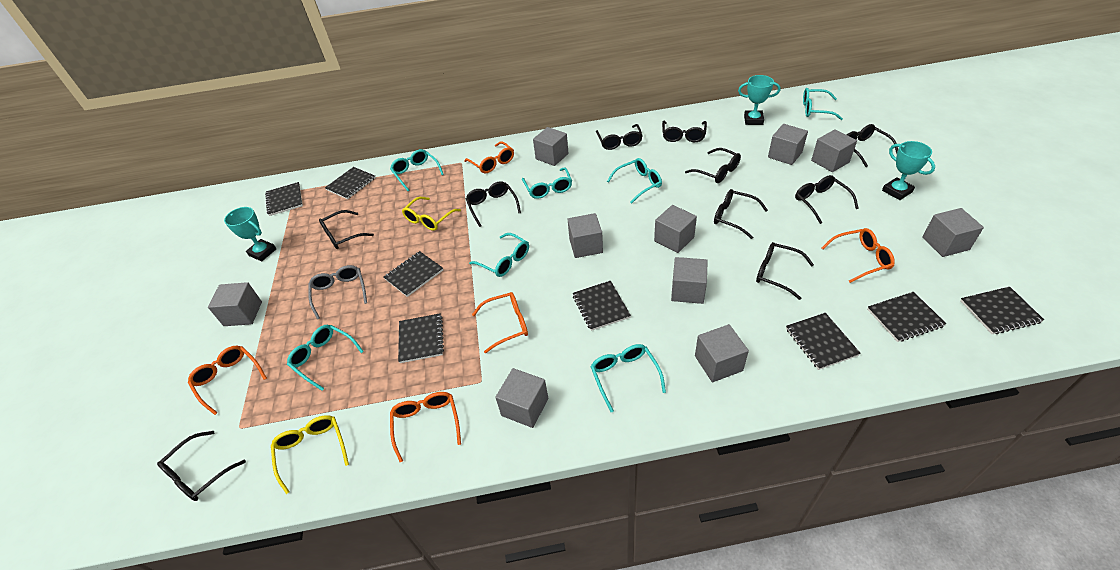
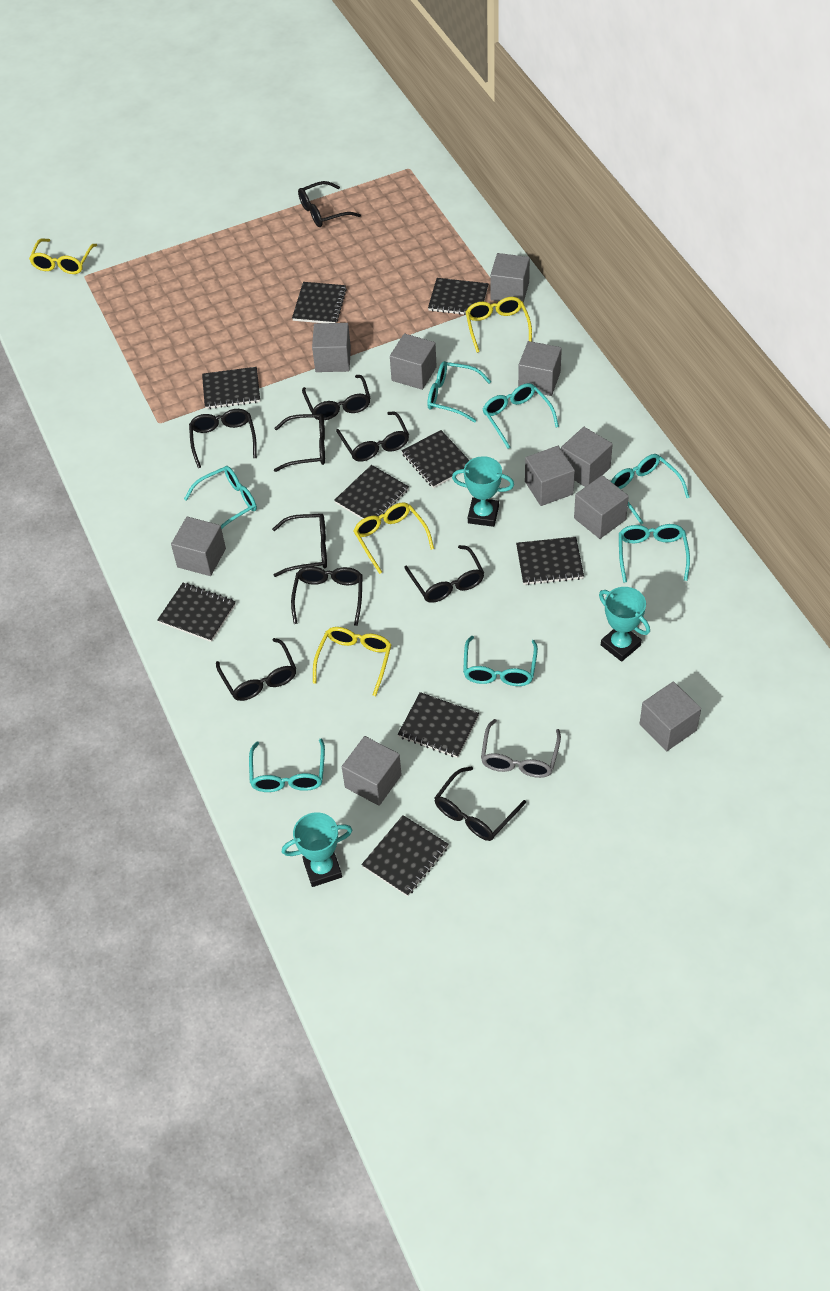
black notebook: 8 -> 9
orange glasses: 5 -> 0
yellow glasses: 2 -> 4

